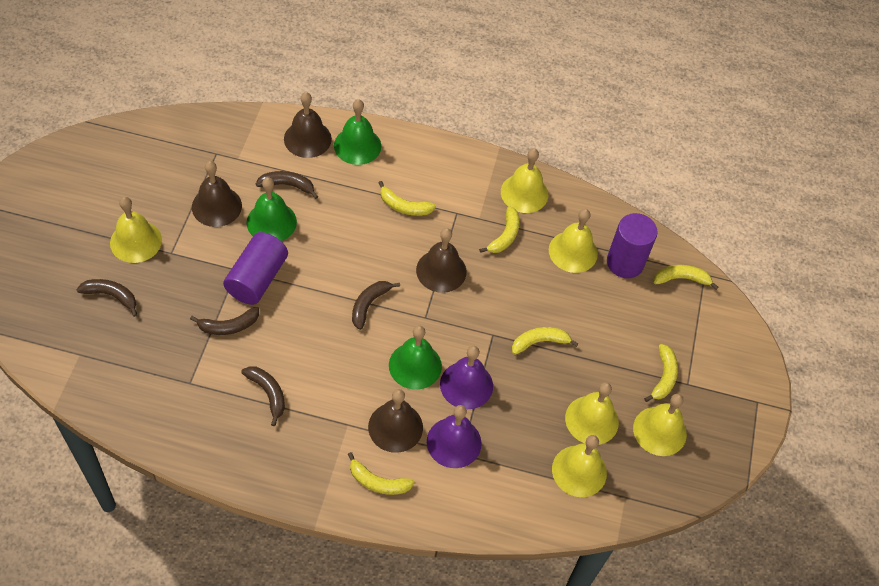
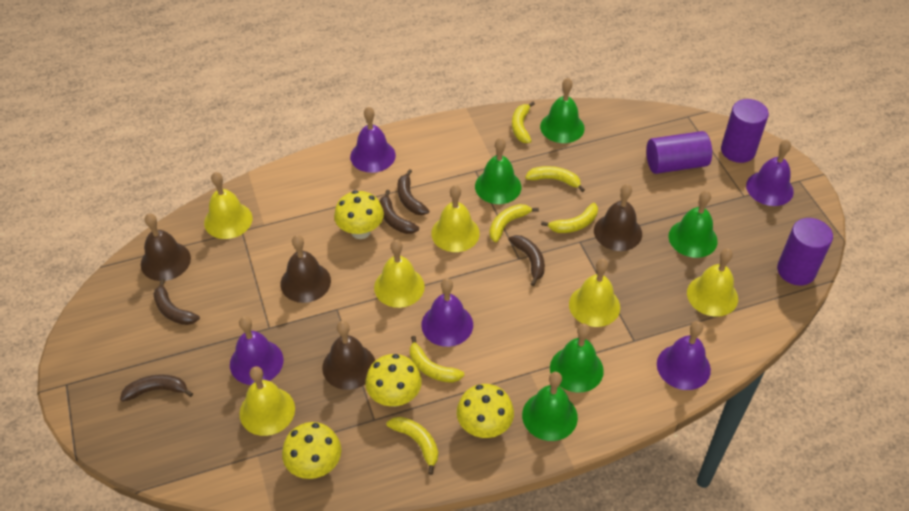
green bell: 3 -> 5
purple bell: 2 -> 5
purple cylinder: 2 -> 3
yellow mushroom: 0 -> 4

